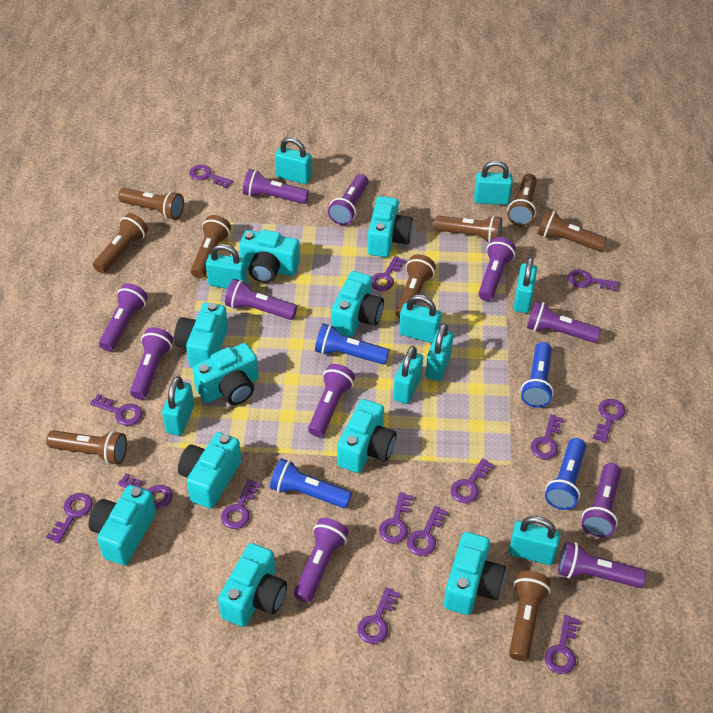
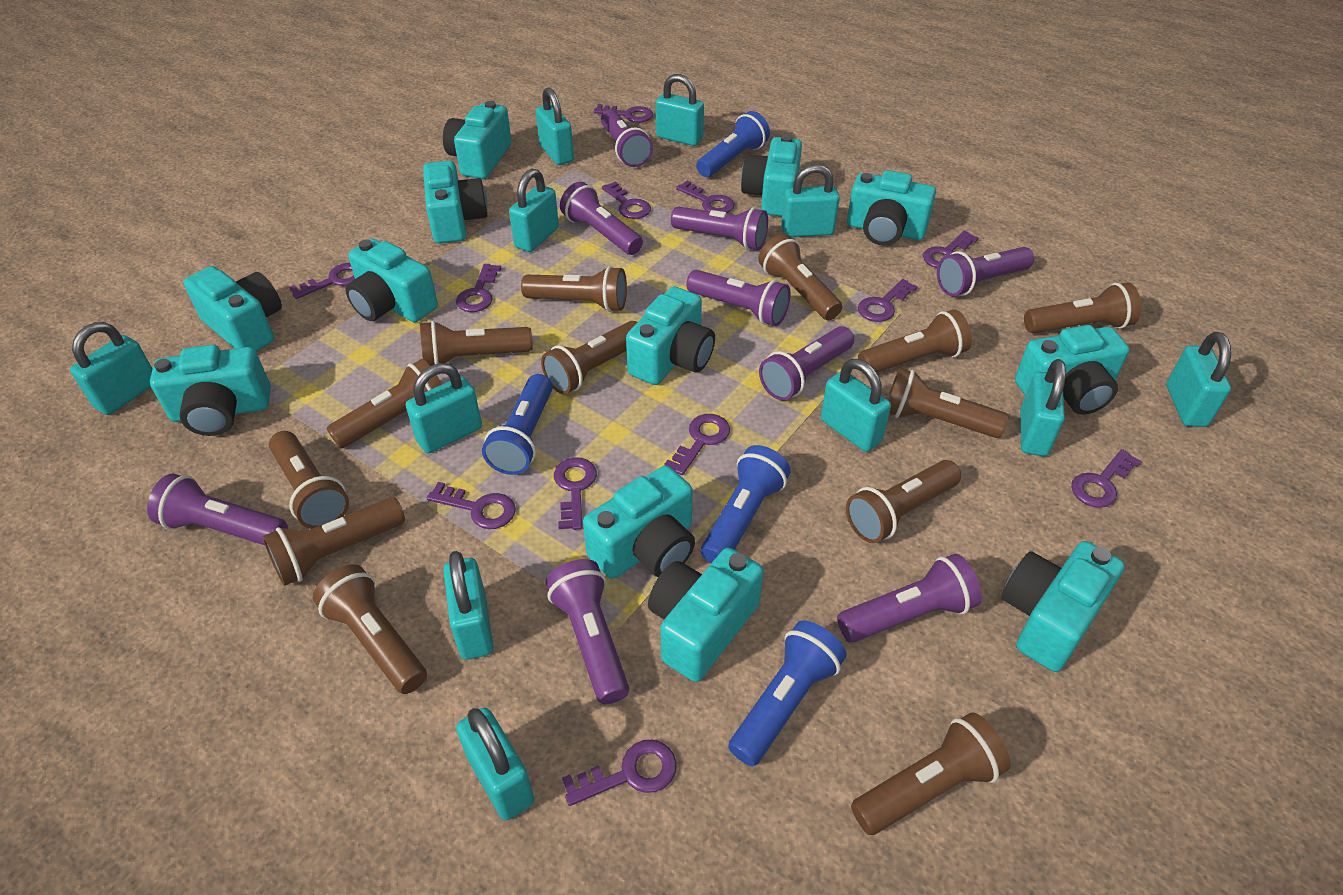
brown flashlight: 9 -> 13
purple flashlight: 11 -> 9
purple key: 14 -> 12
turquoise camera: 10 -> 12
turquoise padlock: 9 -> 11

